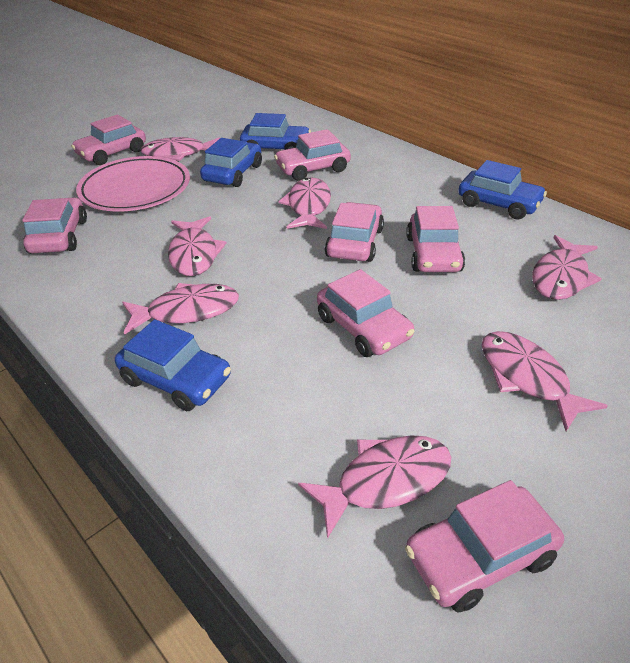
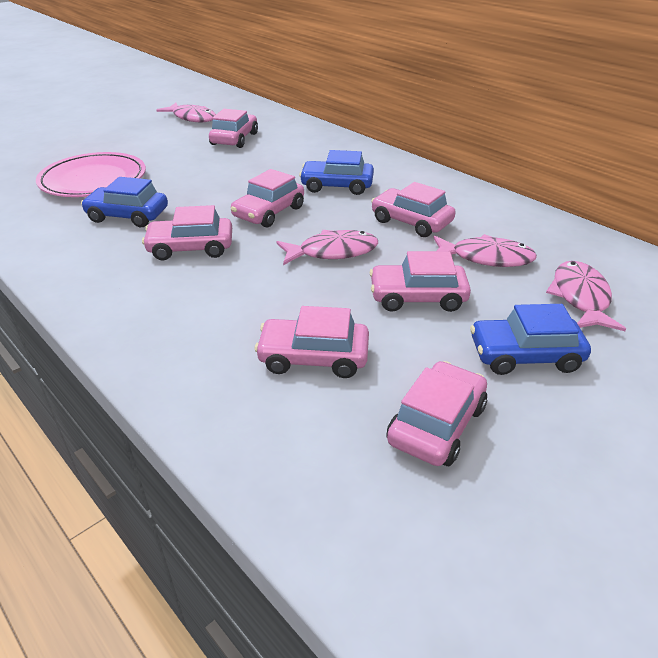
blue car: 4 -> 3
pink fish: 7 -> 4

